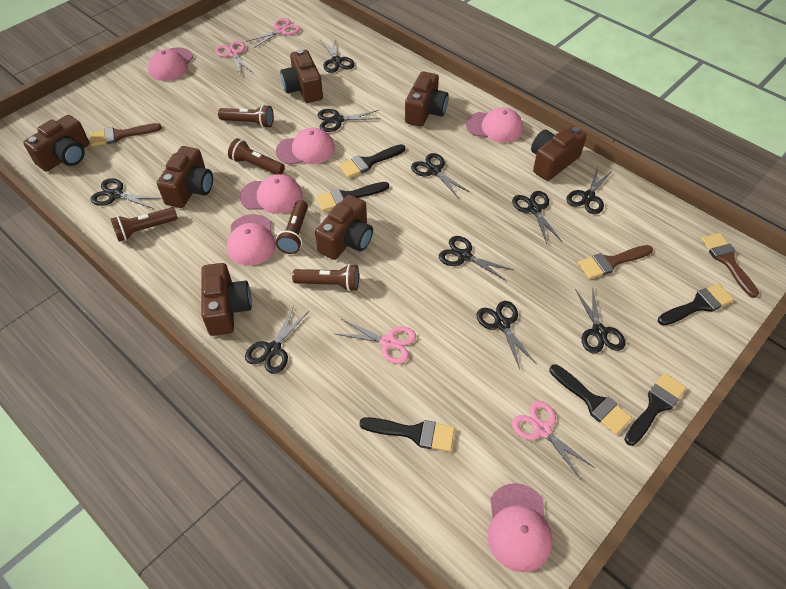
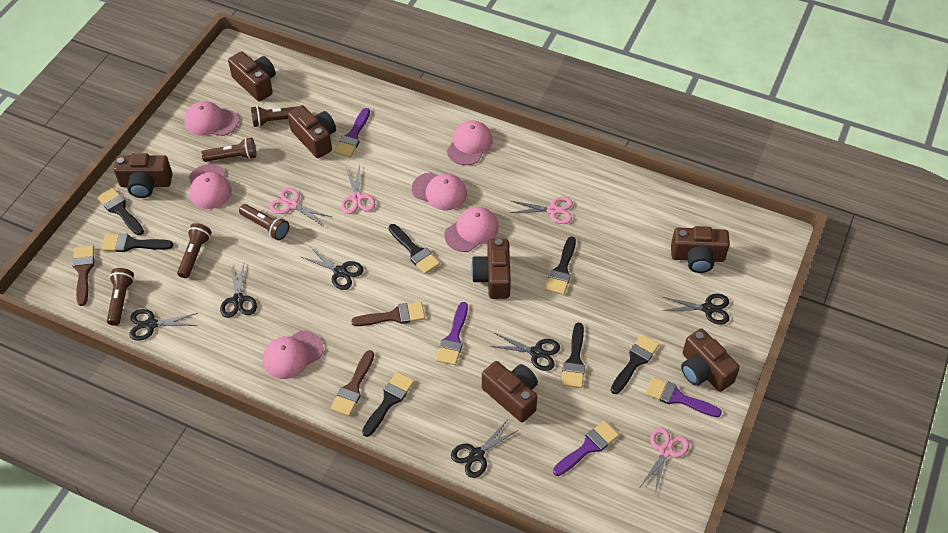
black brush: 6 -> 7
black scissors: 10 -> 6
purple brush: 0 -> 4

